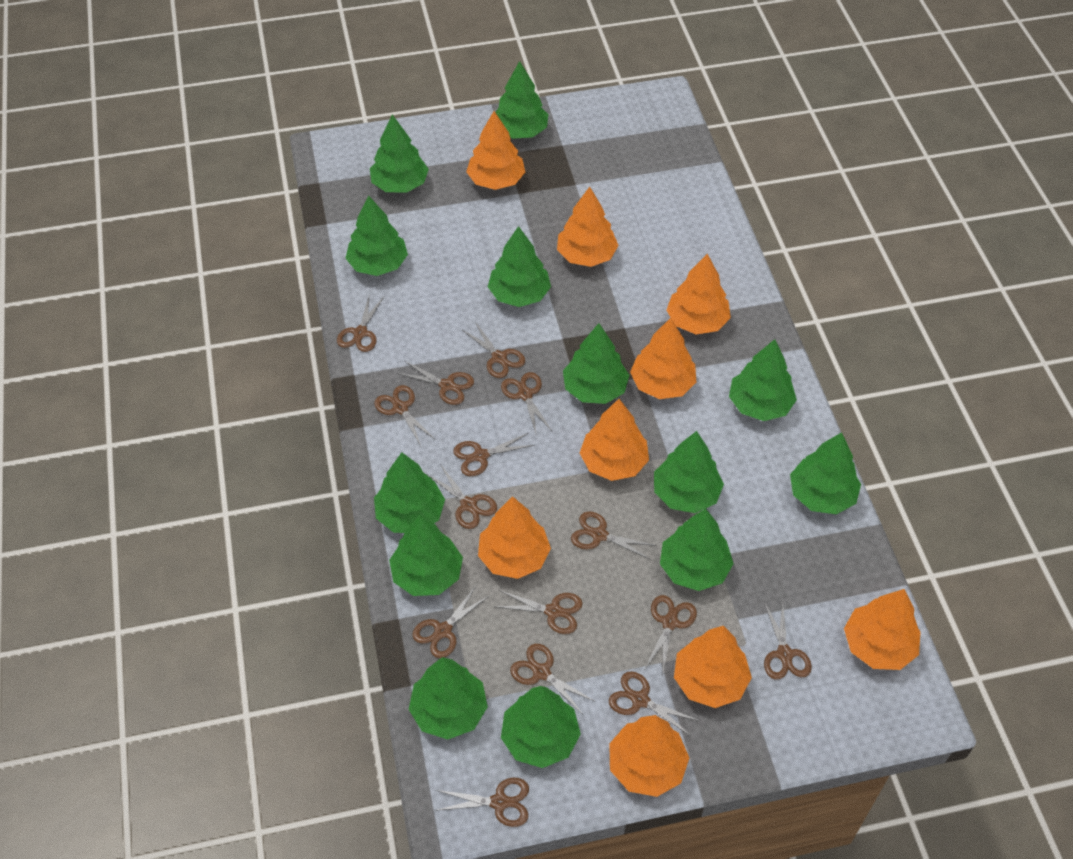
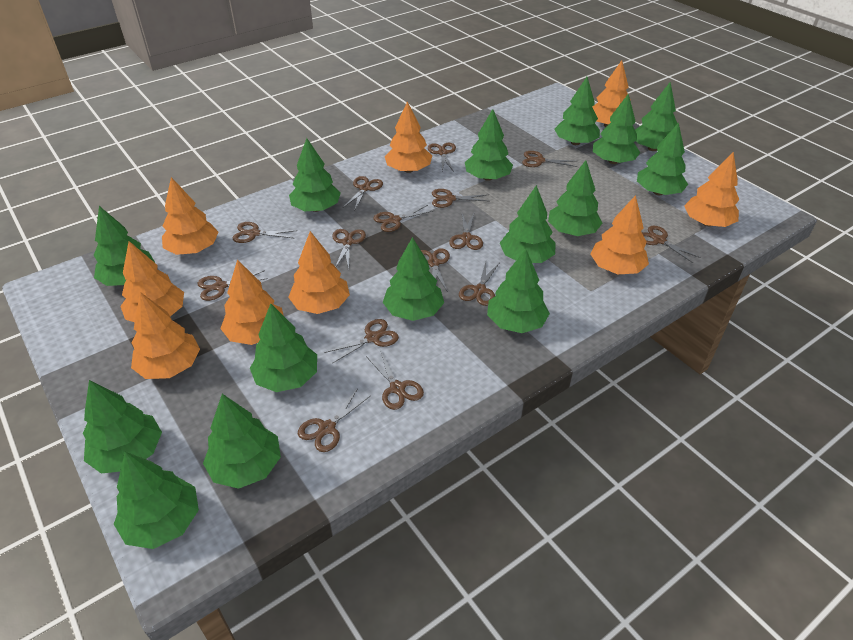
green tree: 13 -> 15

